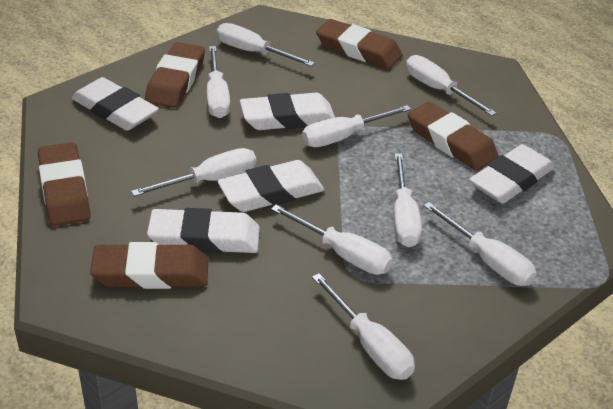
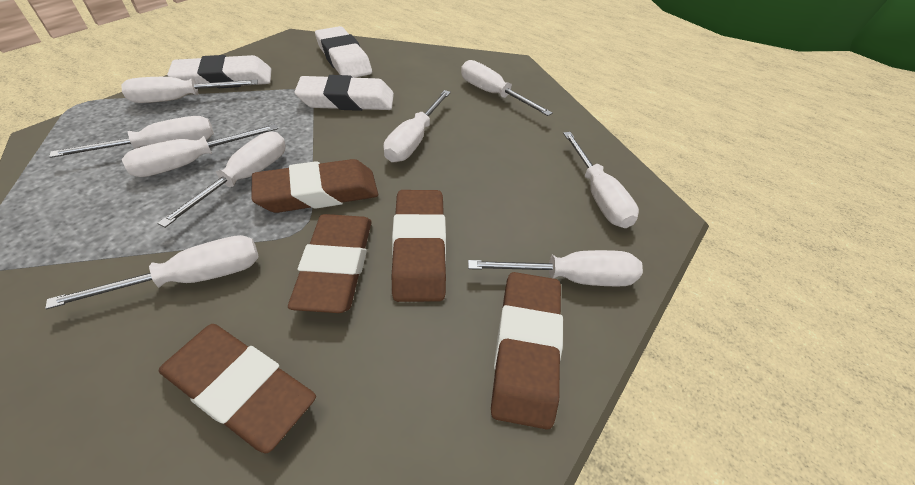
white eraser: 5 -> 3

